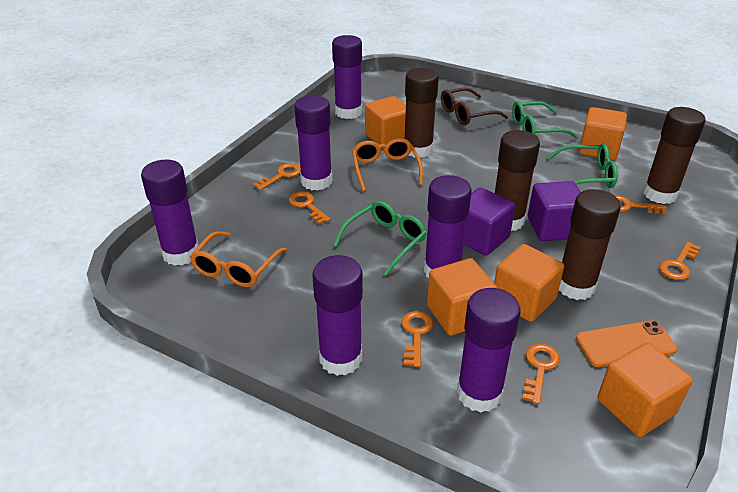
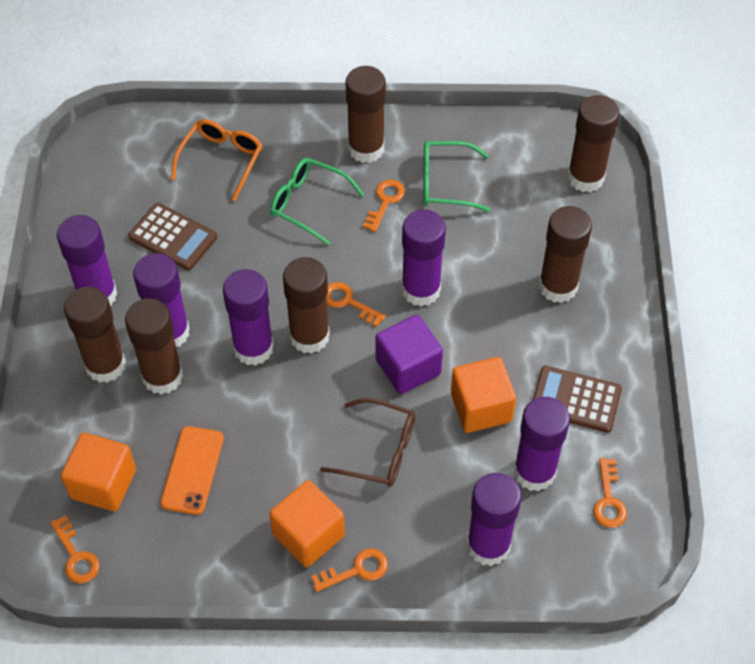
brown calculator: 0 -> 2
brown glue stick: 4 -> 6
green glasses: 3 -> 2
orange cube: 5 -> 3
orange glasses: 2 -> 1
orange key: 6 -> 5
purple cube: 2 -> 1

